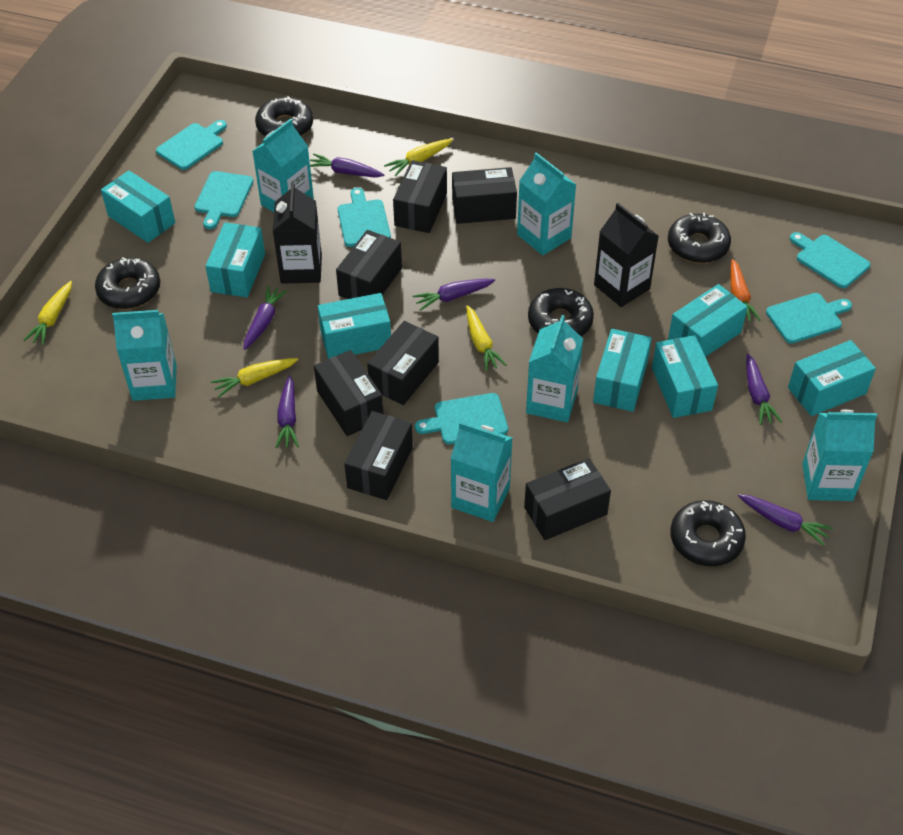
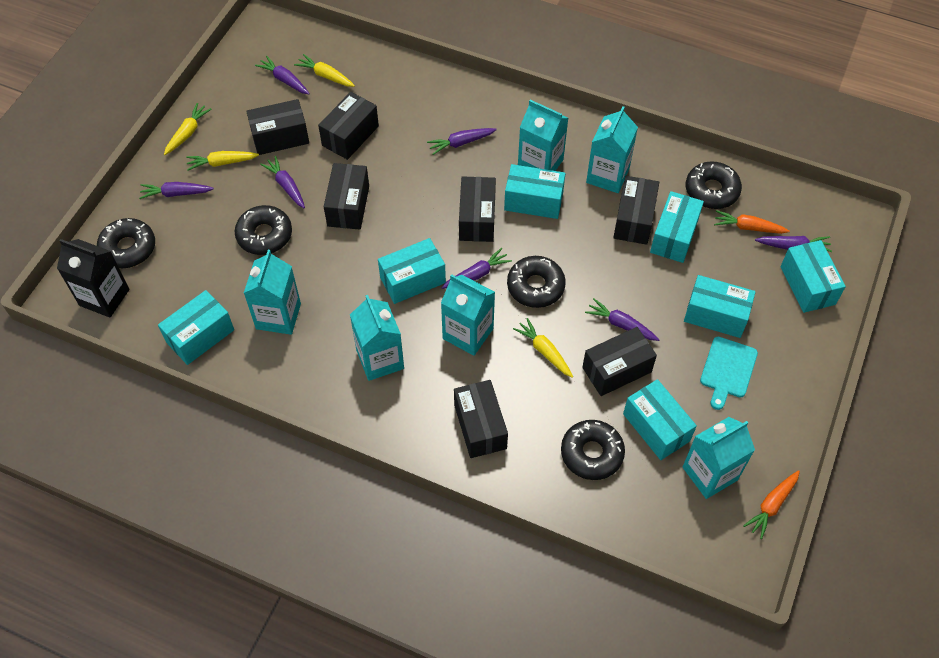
black carton: 2 -> 1
orange carrot: 1 -> 2
purple carrot: 6 -> 7
turquoise cutting board: 6 -> 1

